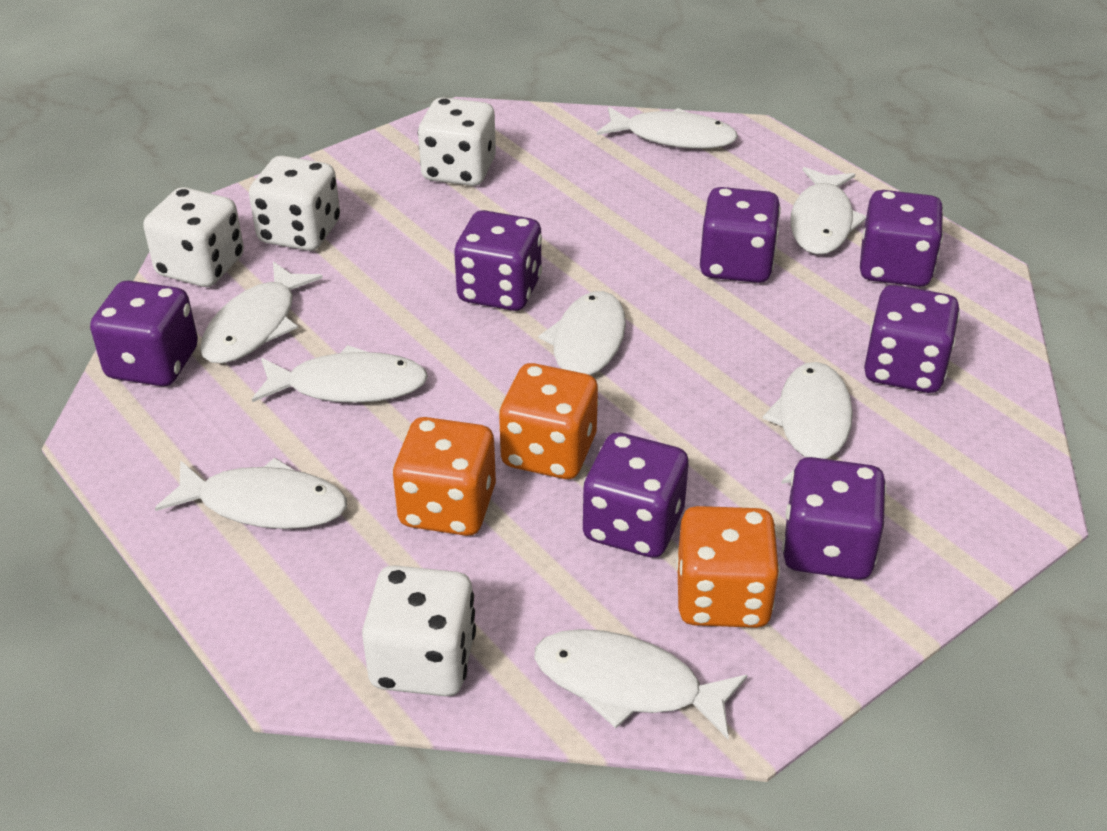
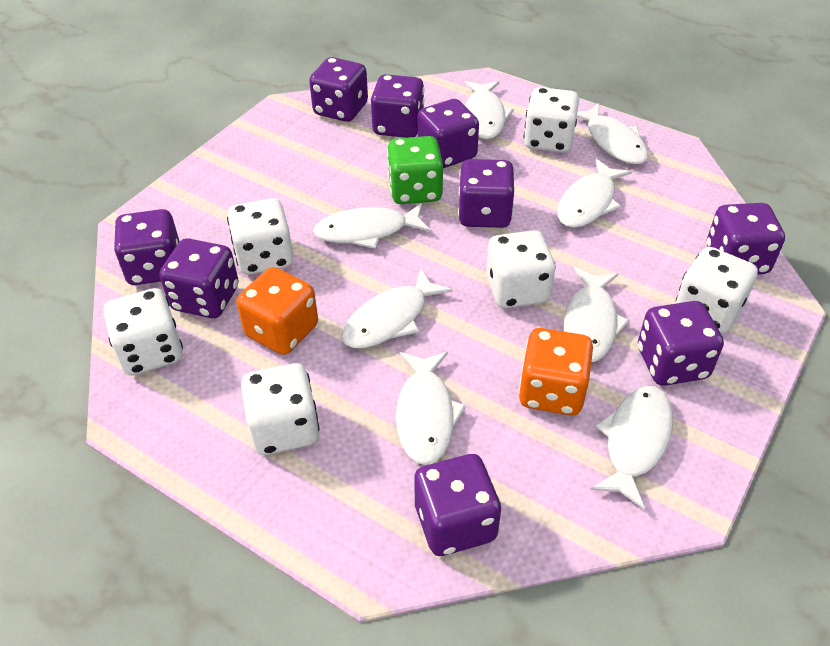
green dice: 0 -> 1
orange dice: 3 -> 2
purple dice: 7 -> 9
white dice: 4 -> 6

